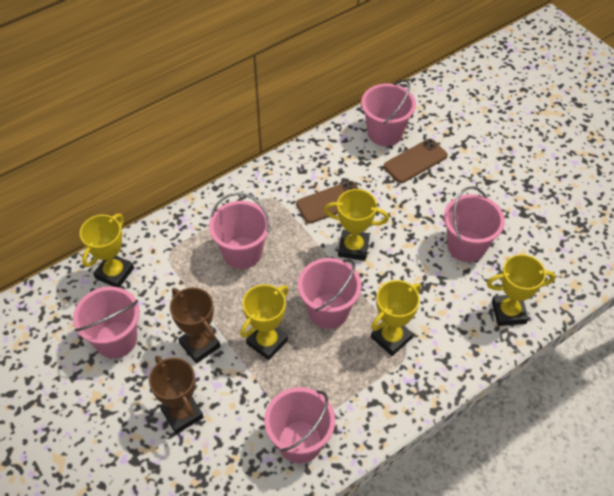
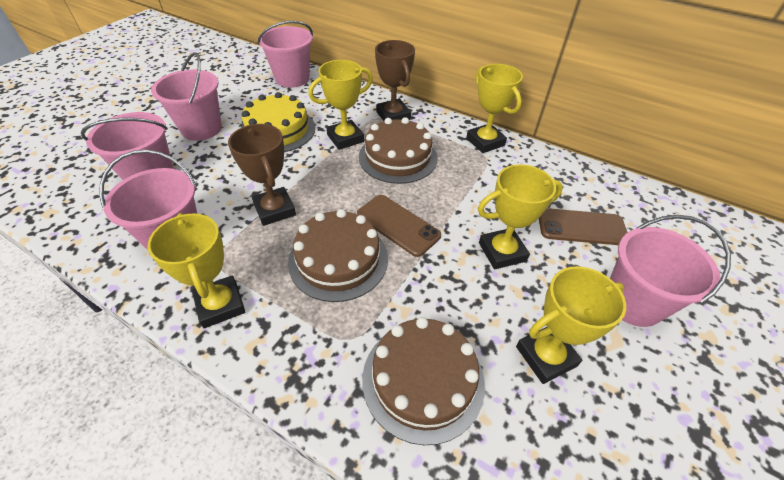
brown cake: 0 -> 3
pink bucket: 6 -> 5
yellow cake: 0 -> 1

